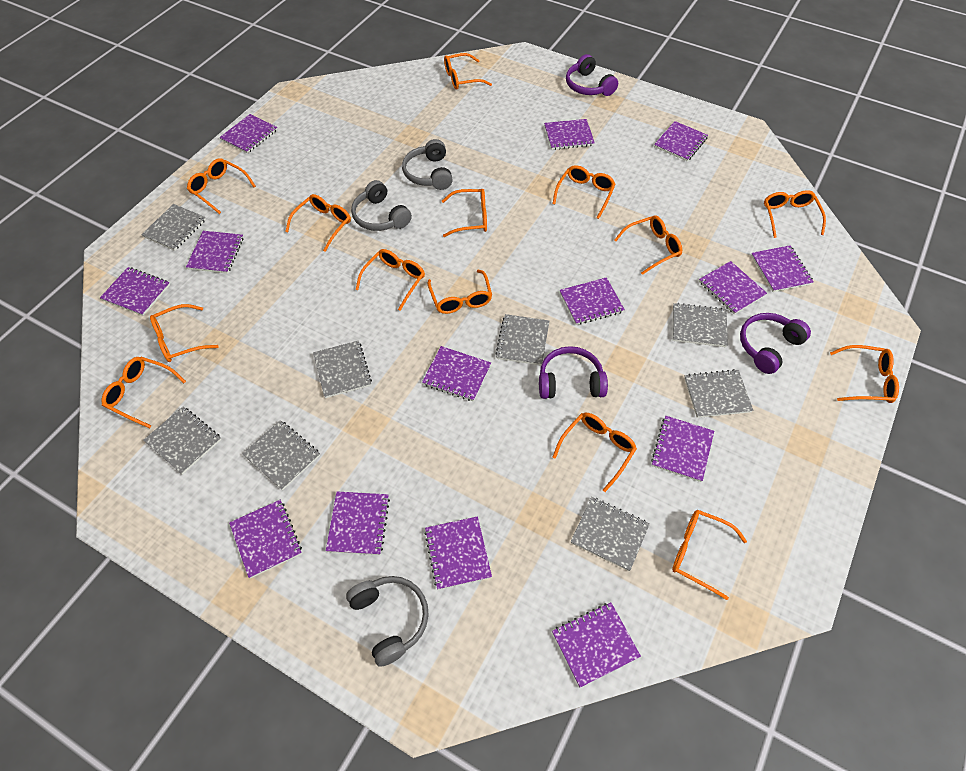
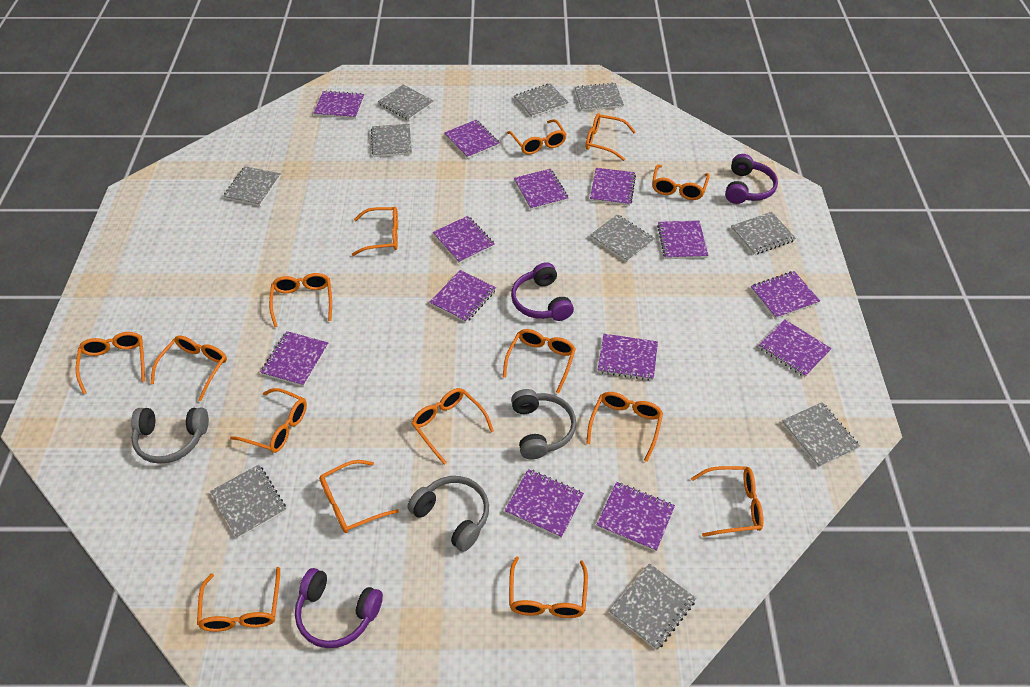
grey notebook: 8 -> 10
orange glasses: 14 -> 15
purple notebook: 14 -> 13

